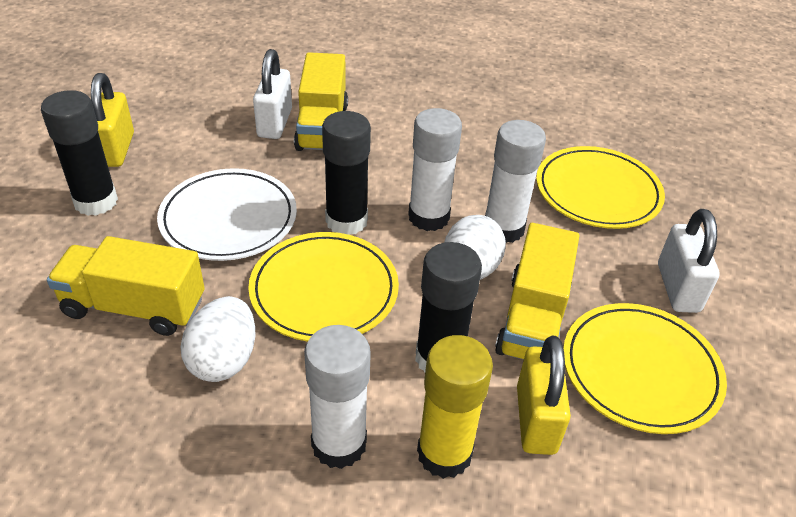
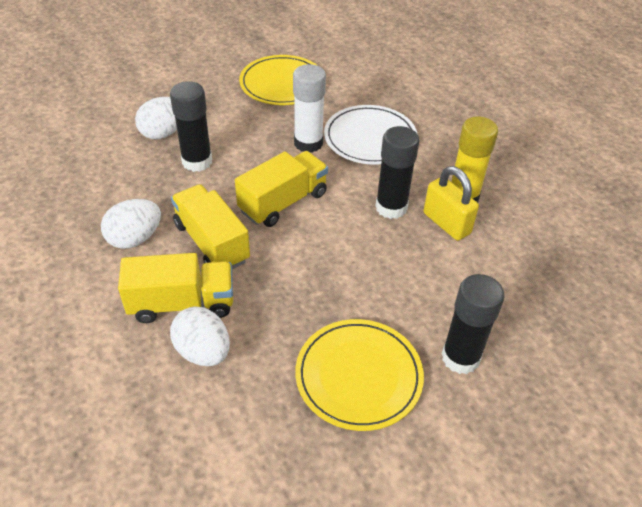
white egg: 2 -> 3
white glue stick: 3 -> 1
white padlock: 2 -> 0
yellow padlock: 2 -> 1
yellow plate: 3 -> 2

